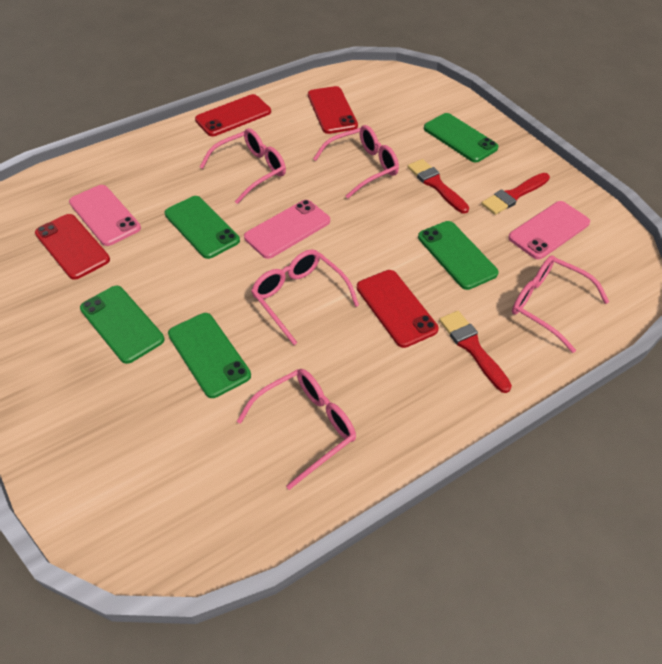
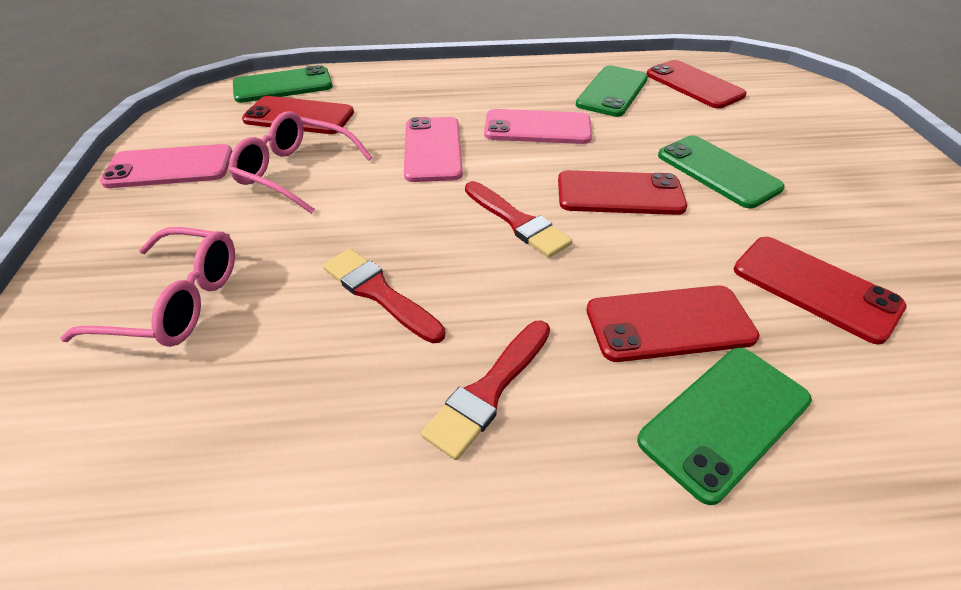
green phone: 5 -> 4
pink glasses: 5 -> 2
red phone: 4 -> 5

